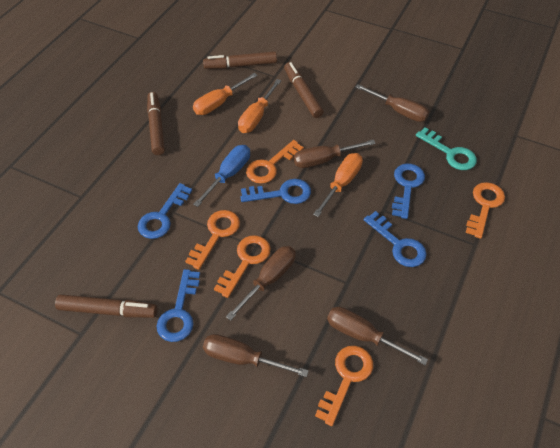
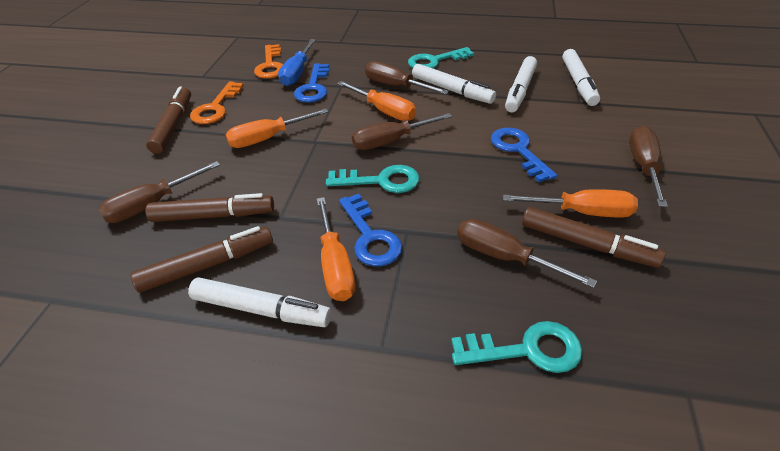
blue key: 5 -> 3
orange key: 5 -> 2
orange screwdriver: 3 -> 4
turquoise key: 1 -> 3
white marker: 0 -> 4

